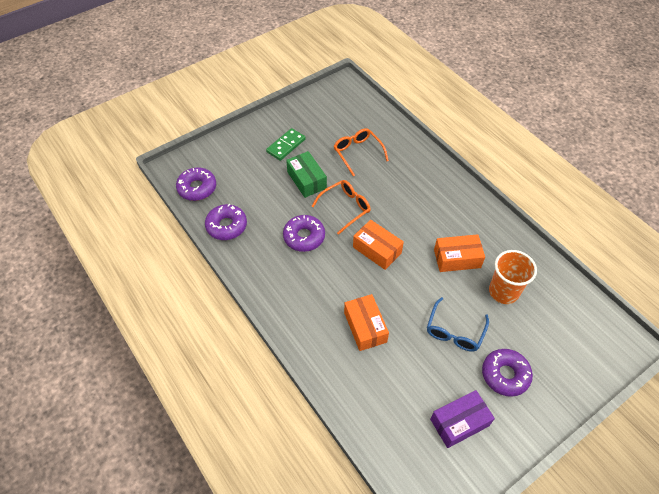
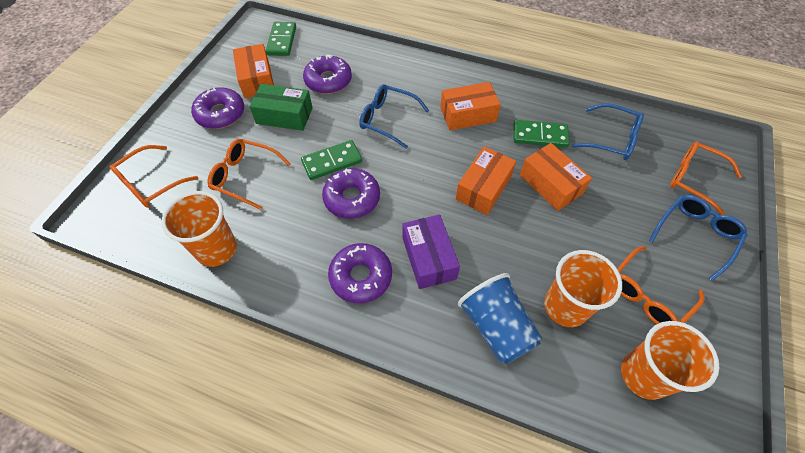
blue cup: 0 -> 1
blue glasses: 1 -> 3
green domino: 1 -> 3
orange box: 3 -> 4
orange cup: 1 -> 3
orange glasses: 2 -> 4

